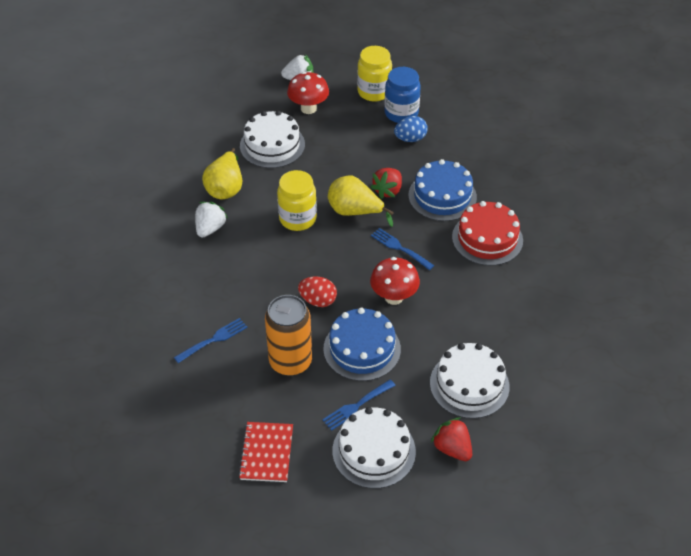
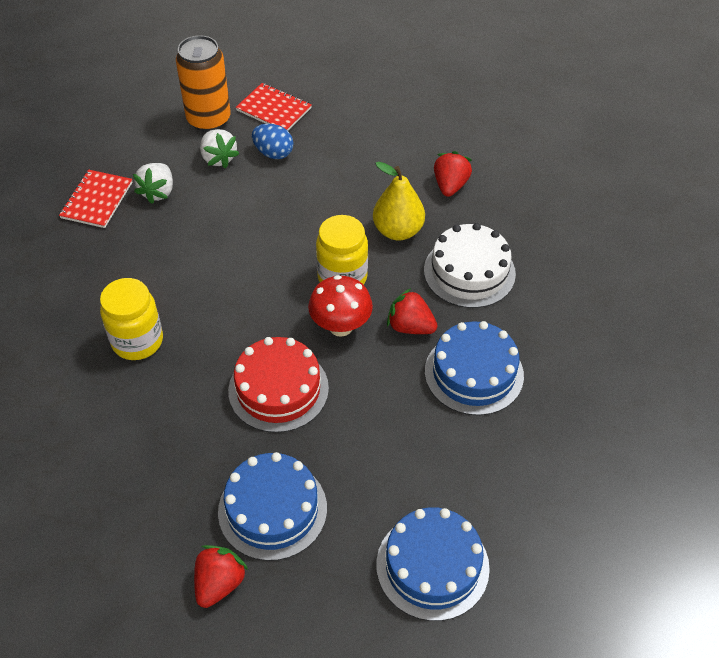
blue cake: 2 -> 3
blue fork: 3 -> 0
blue jar: 1 -> 0
red egg: 1 -> 0
red mushroom: 2 -> 1
red notebook: 1 -> 2
red strawberry: 2 -> 3
white cake: 3 -> 1
yellow pear: 2 -> 1

